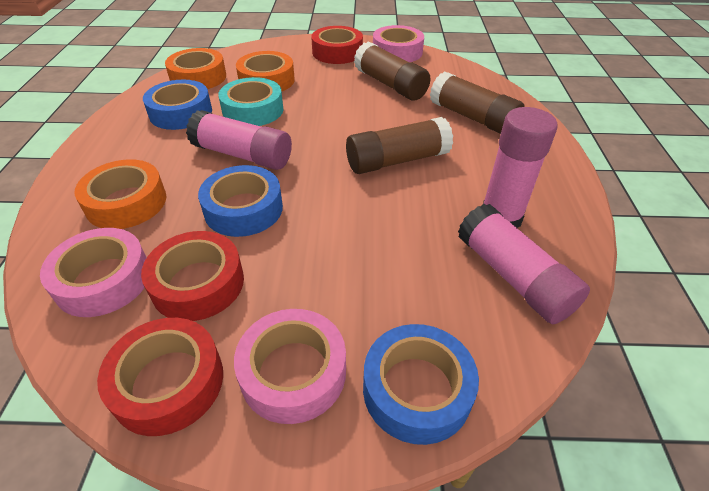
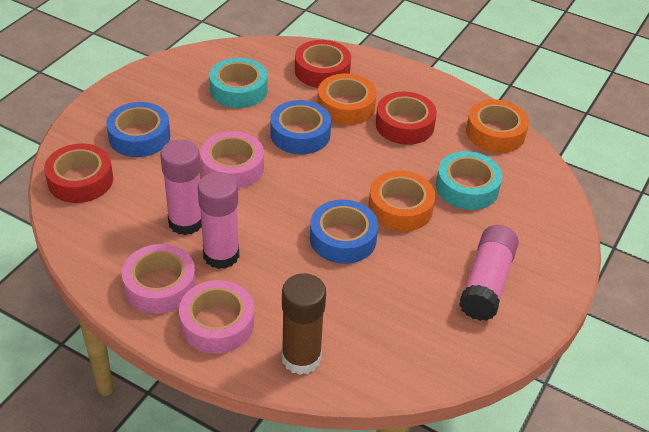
brown glue stick: 3 -> 1
turquoise tape: 1 -> 2

